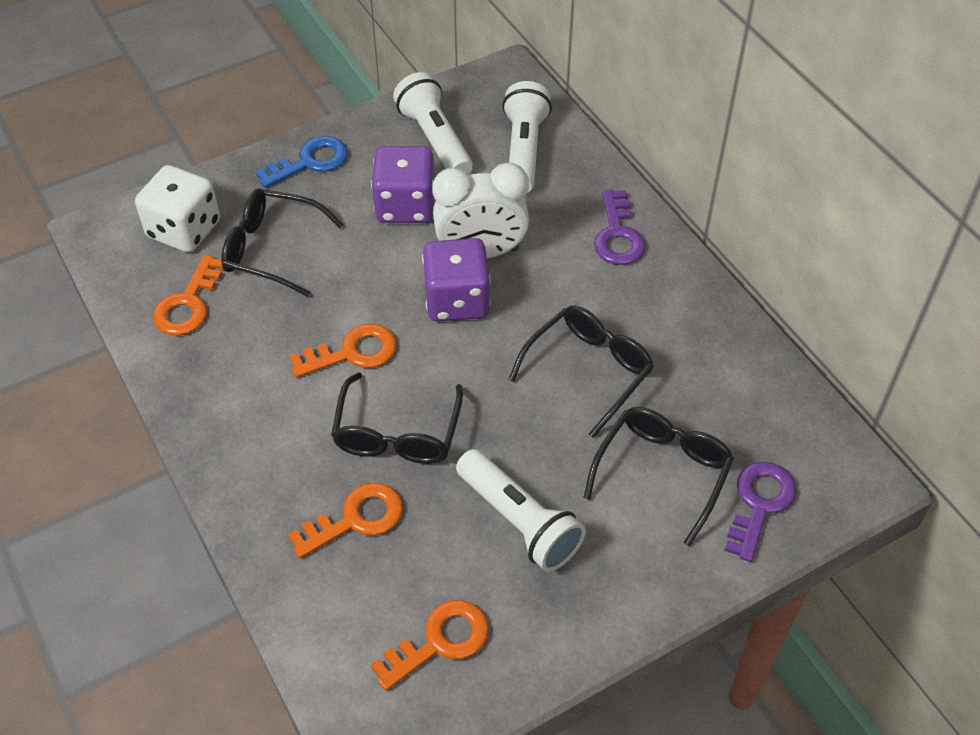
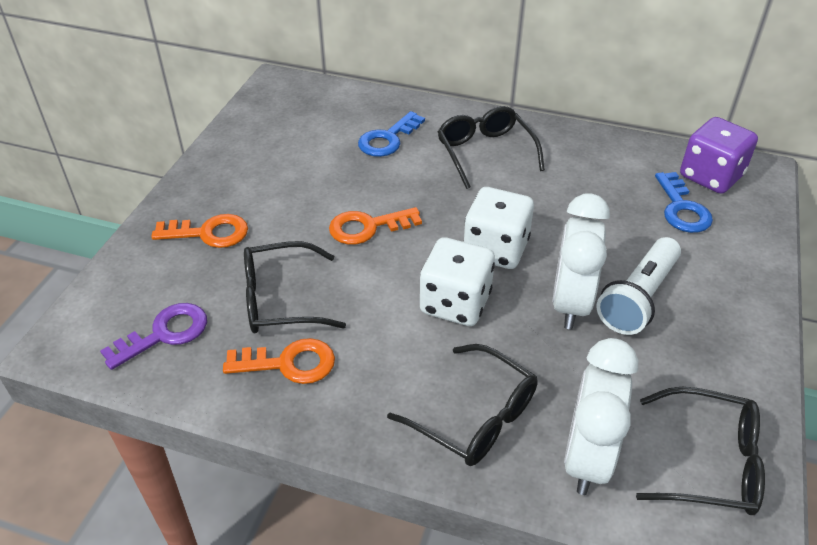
blue key: 1 -> 2
orange key: 4 -> 3
purple dice: 2 -> 1
purple key: 2 -> 1
white clock: 1 -> 2
white dice: 1 -> 2
white flashlight: 3 -> 1

